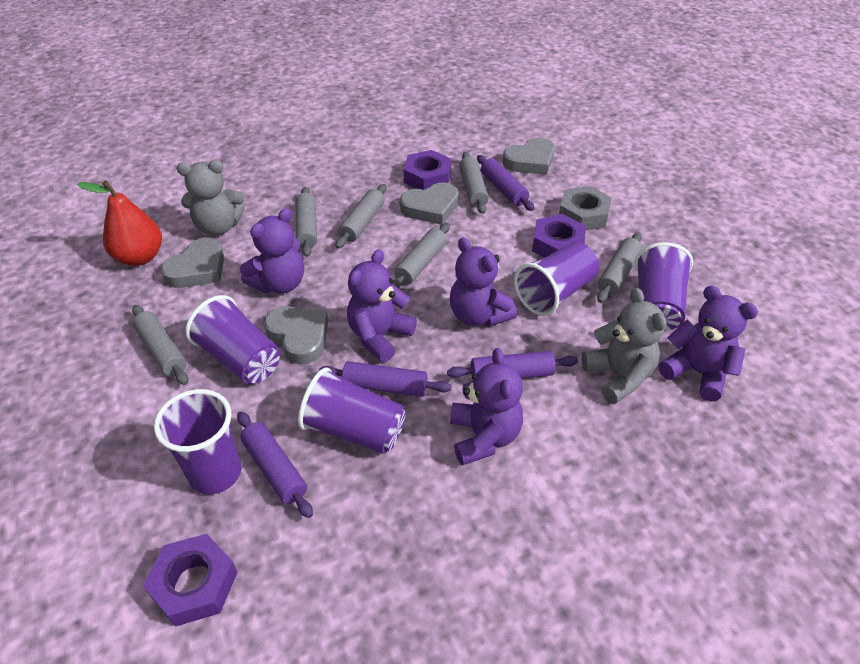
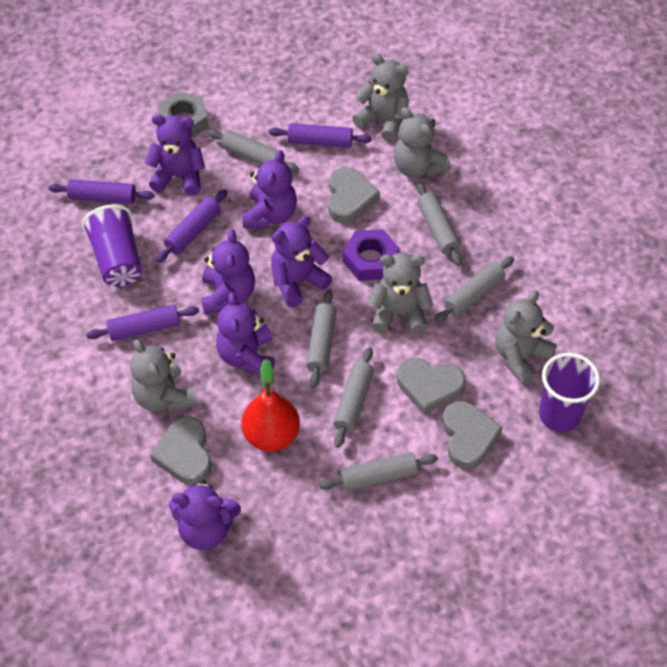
grey teddy bear: 2 -> 5
purple cup: 5 -> 2
purple nut: 3 -> 1
purple teddy bear: 5 -> 6

